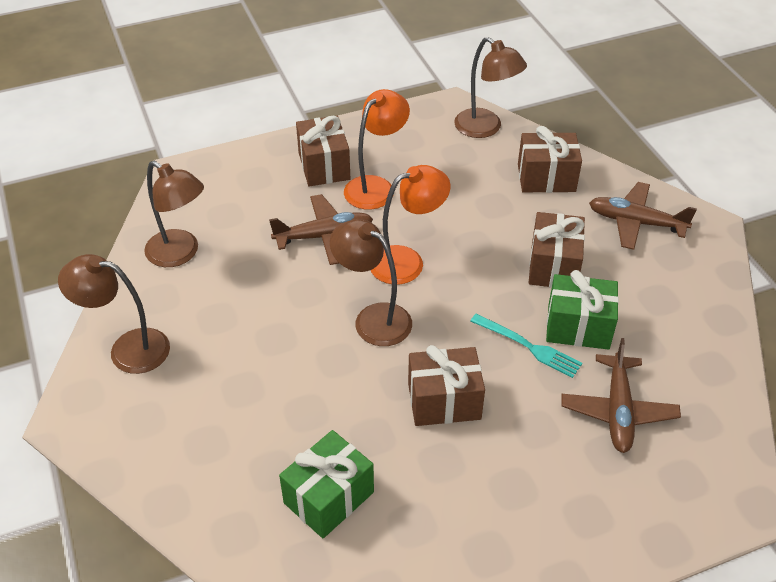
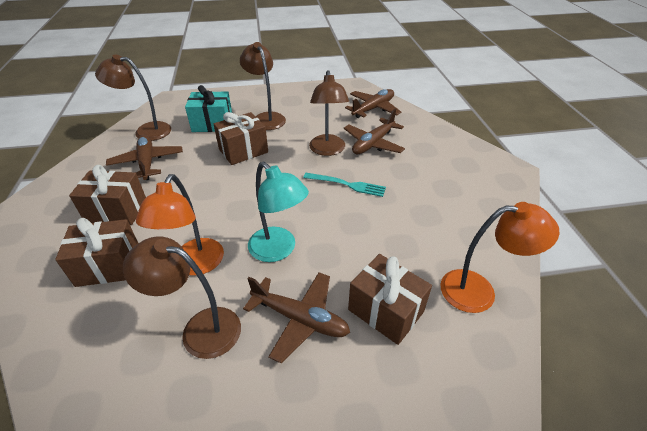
brown plane: 3 -> 4
green gift: 2 -> 0
turquoise gift: 0 -> 1
turquoise lamp: 0 -> 1

